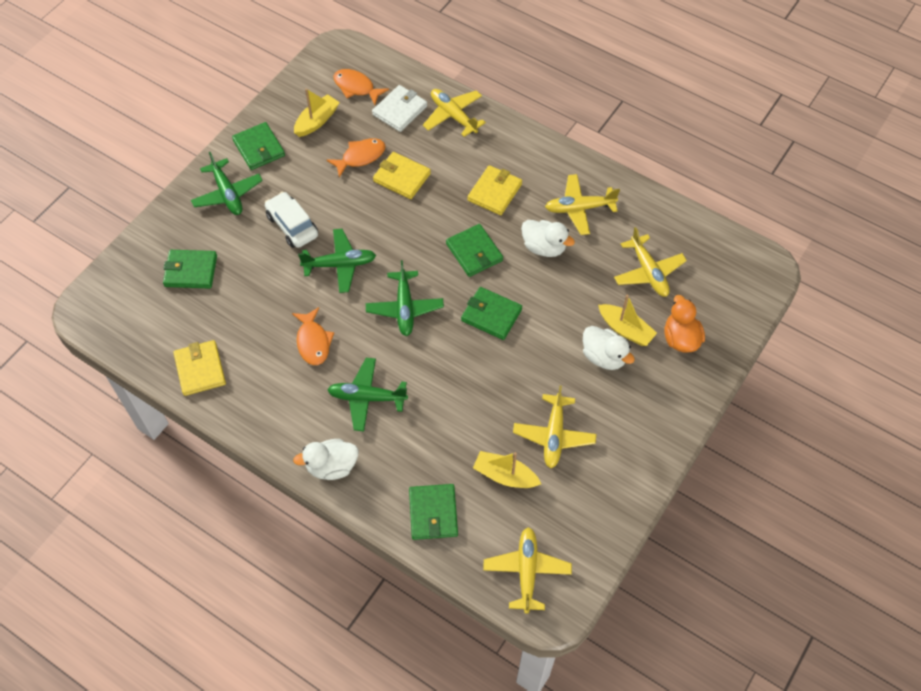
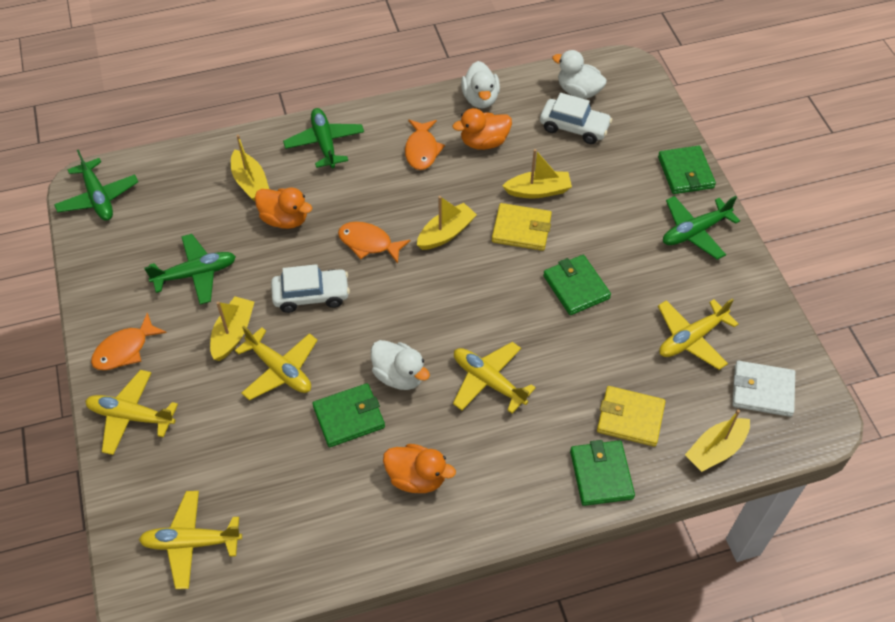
green wallet: 5 -> 4
orange duck: 1 -> 3
white car: 1 -> 2
yellow boat: 3 -> 5
yellow wallet: 3 -> 2

